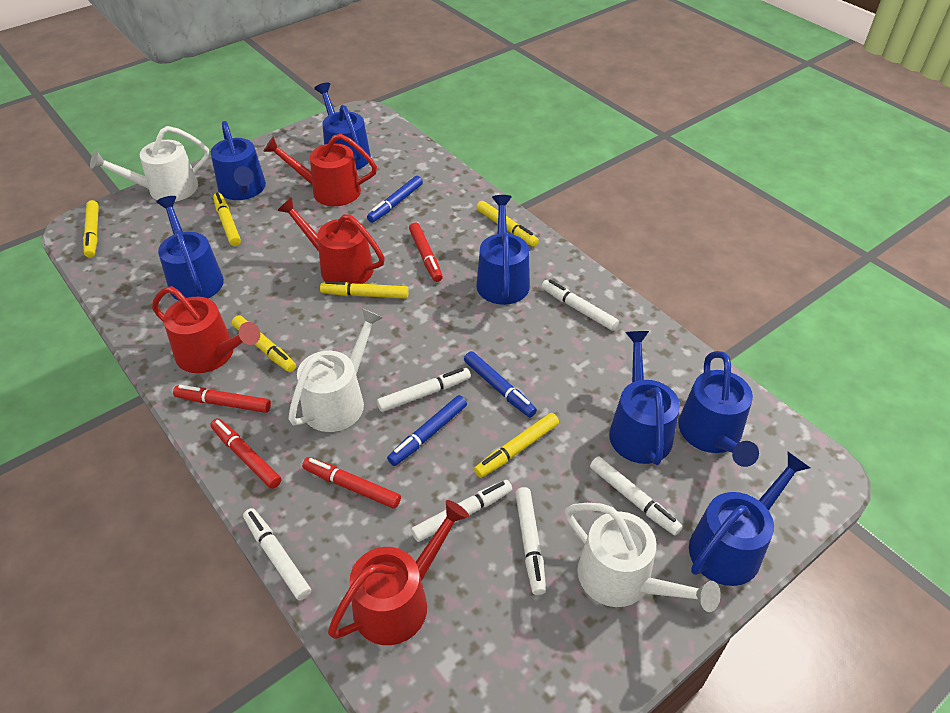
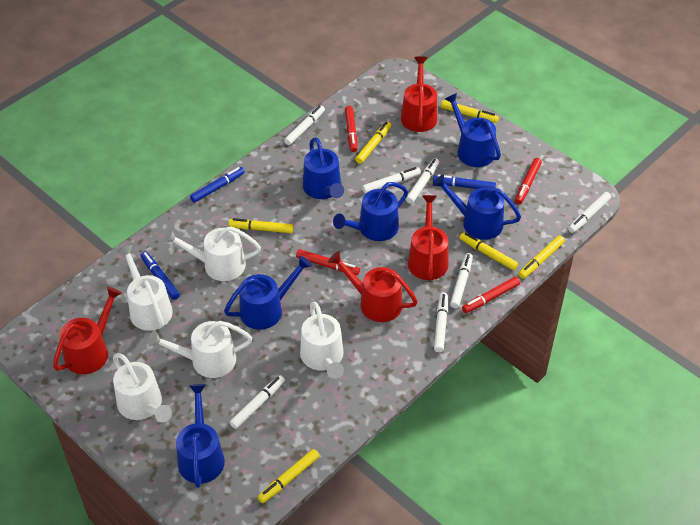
blue watering can: 7 -> 6
white marker: 6 -> 7
white watering can: 3 -> 5

